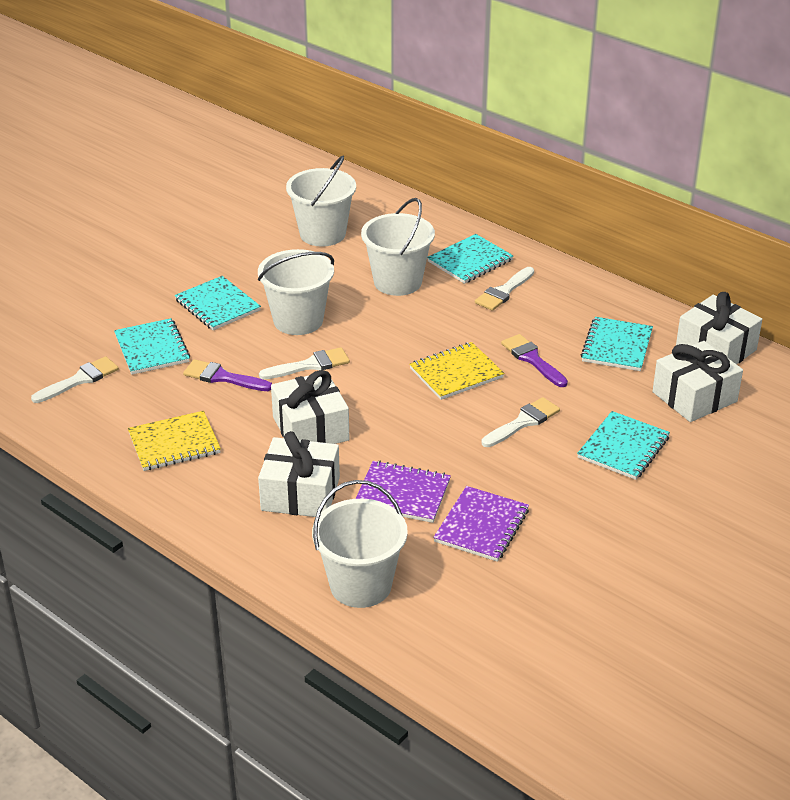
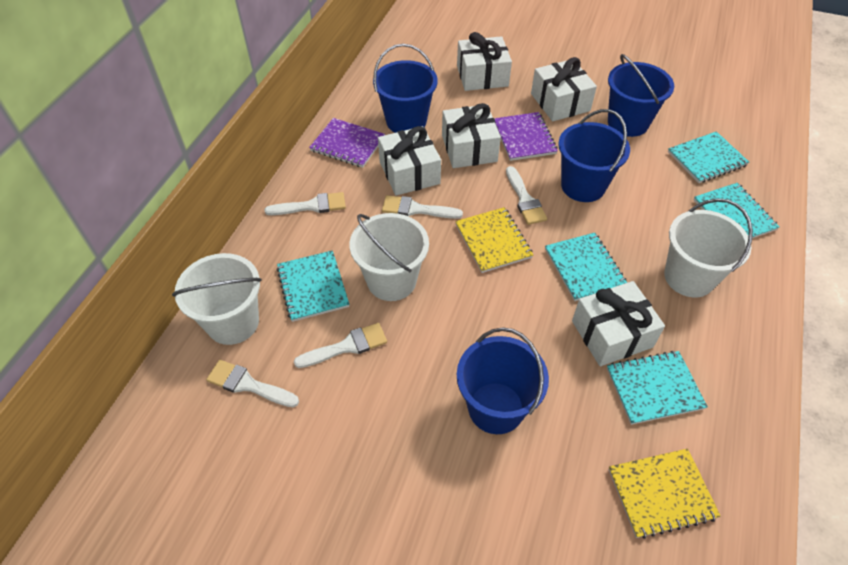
blue bucket: 0 -> 4
purple brush: 2 -> 0
white brush: 4 -> 5
white bucket: 4 -> 3
white gift: 4 -> 5

